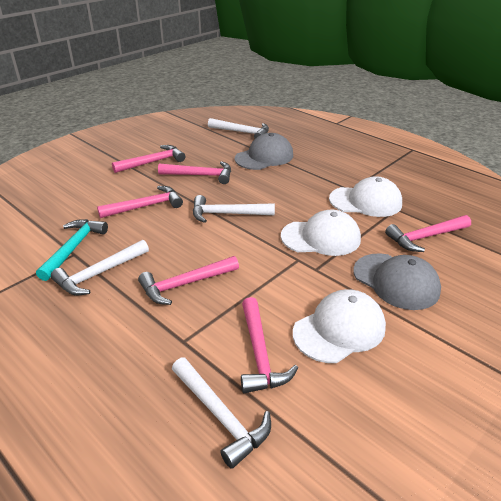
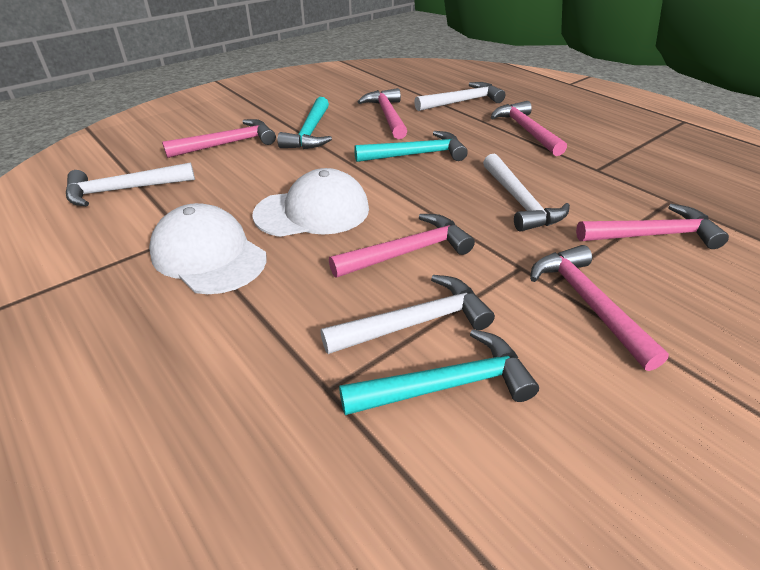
grey cap: 2 -> 0
turquoise hammer: 1 -> 3
white cap: 3 -> 2

